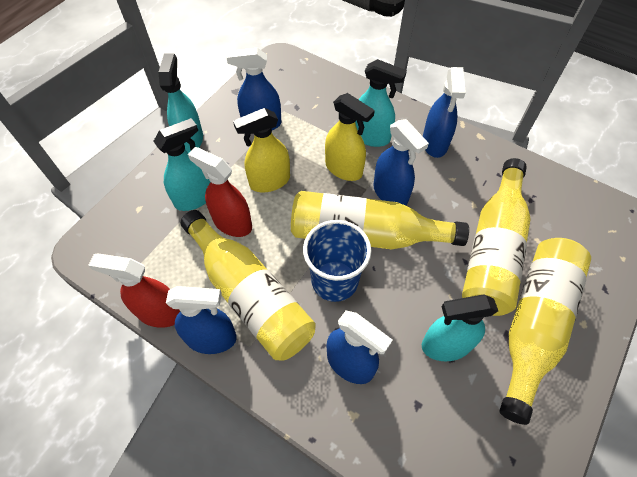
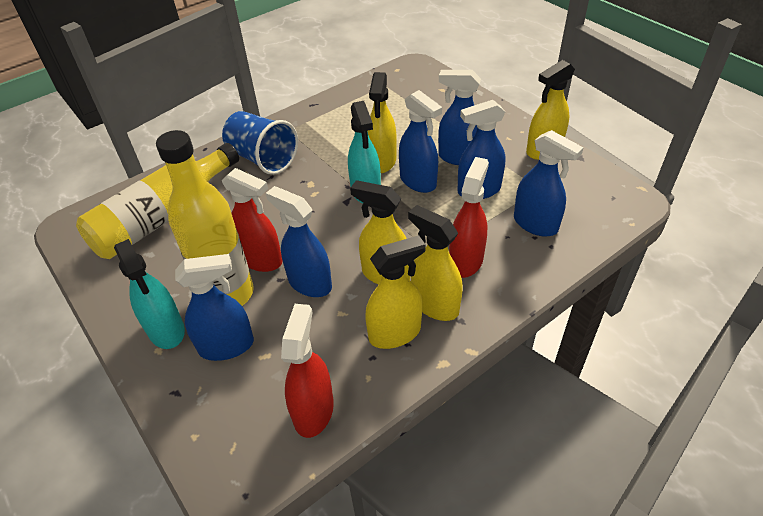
blue spray bottle: 5 -> 6
red spray bottle: 2 -> 3
turquoise spray bottle: 4 -> 2
yellow bottle: 4 -> 2
yellow spray bottle: 2 -> 5

